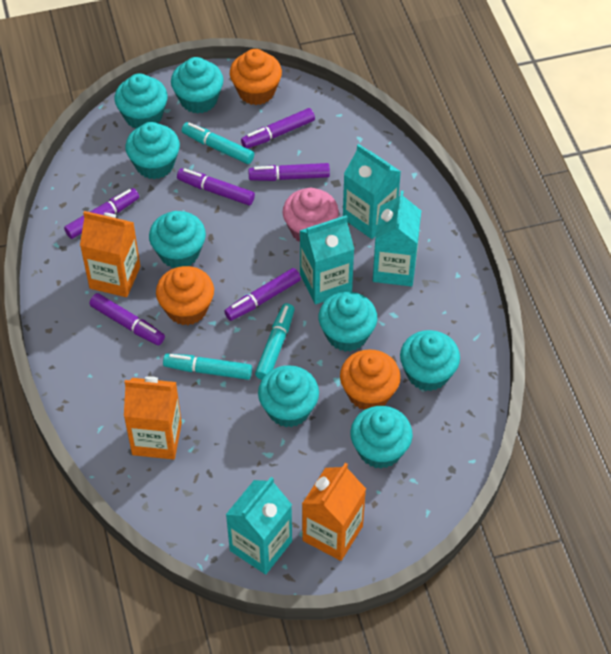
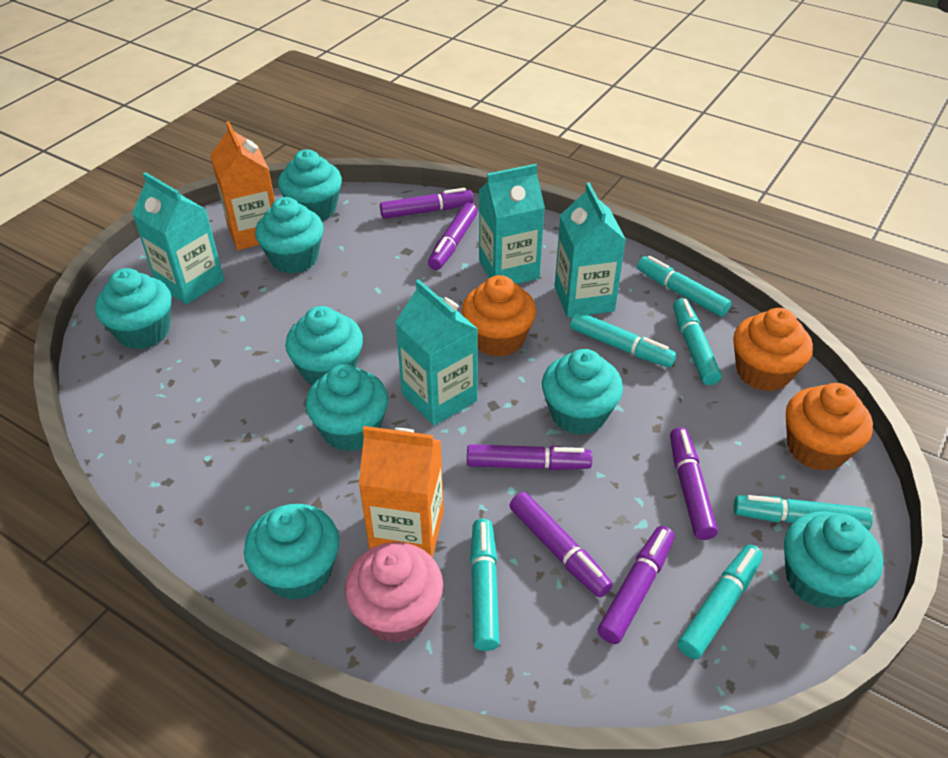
orange carton: 3 -> 2
turquoise marker: 3 -> 6

